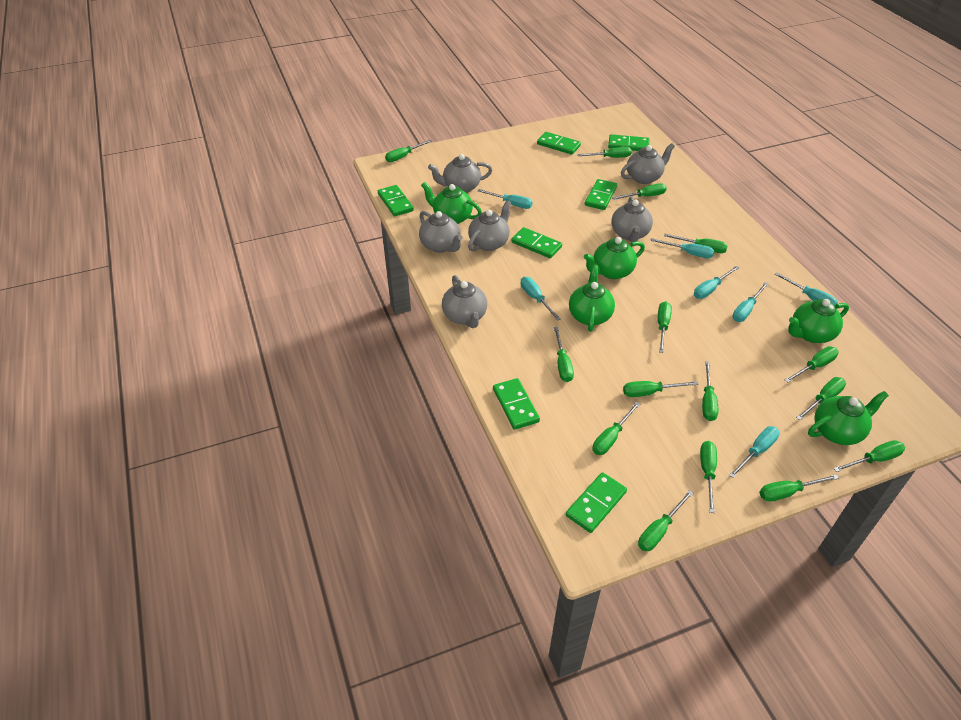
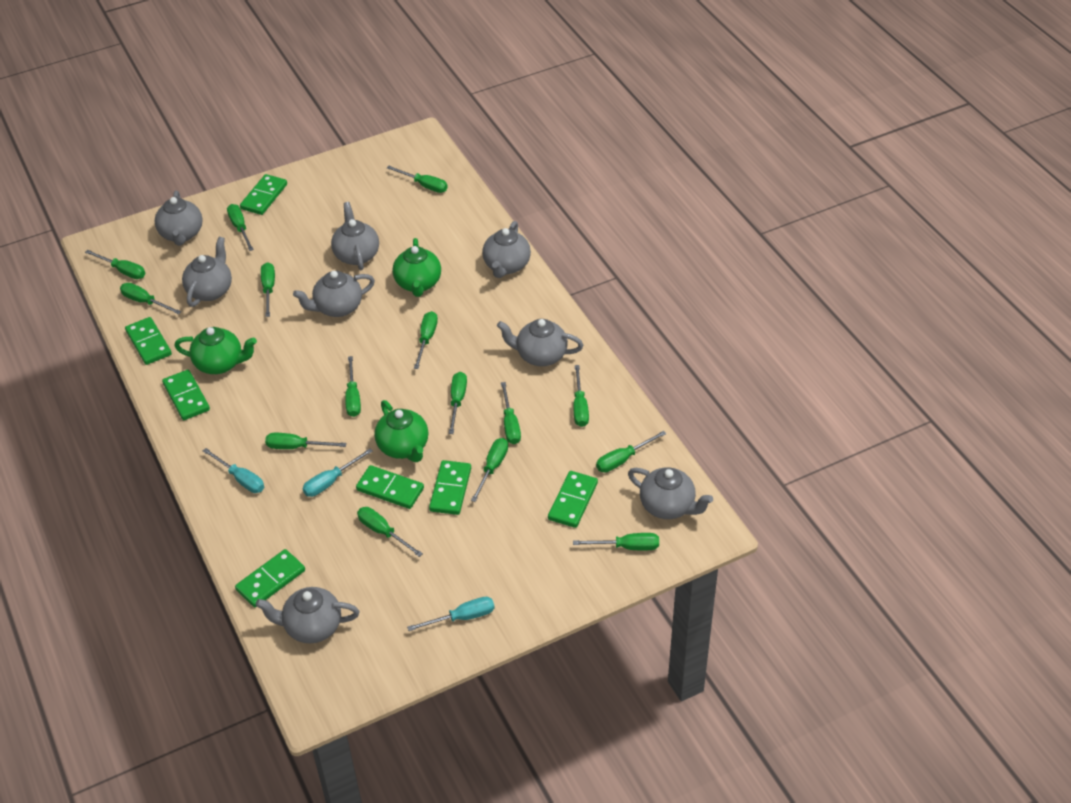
green teapot: 5 -> 3
grey teapot: 6 -> 8
turquoise screwdriver: 7 -> 3

